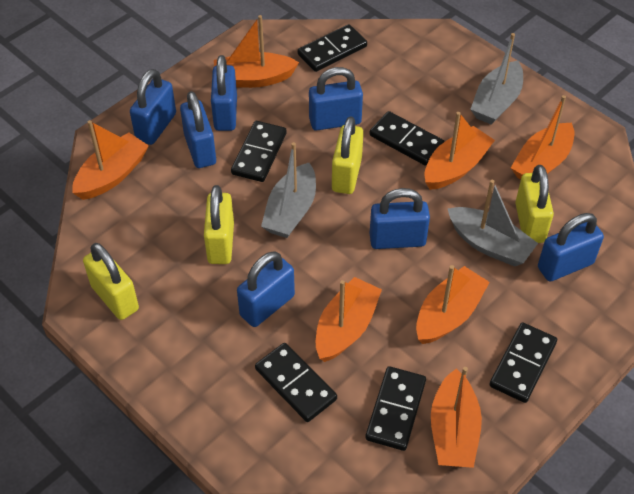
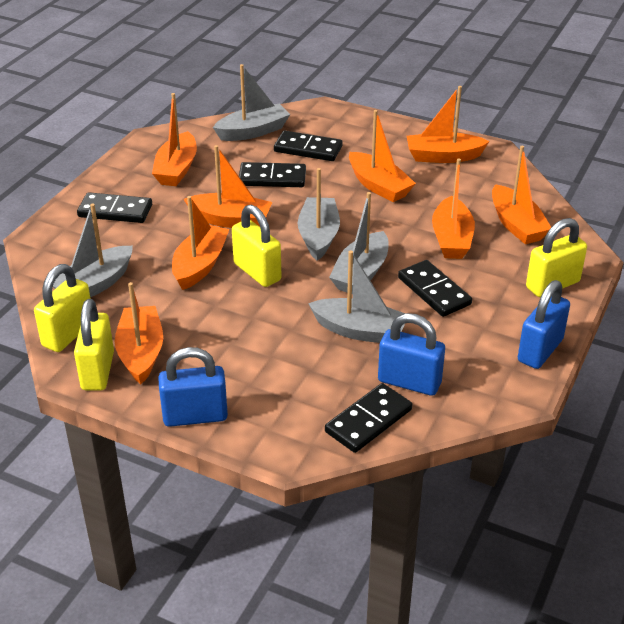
black domino: 6 -> 5
blue padlock: 7 -> 3
grey boat: 3 -> 5
orange boat: 7 -> 8

